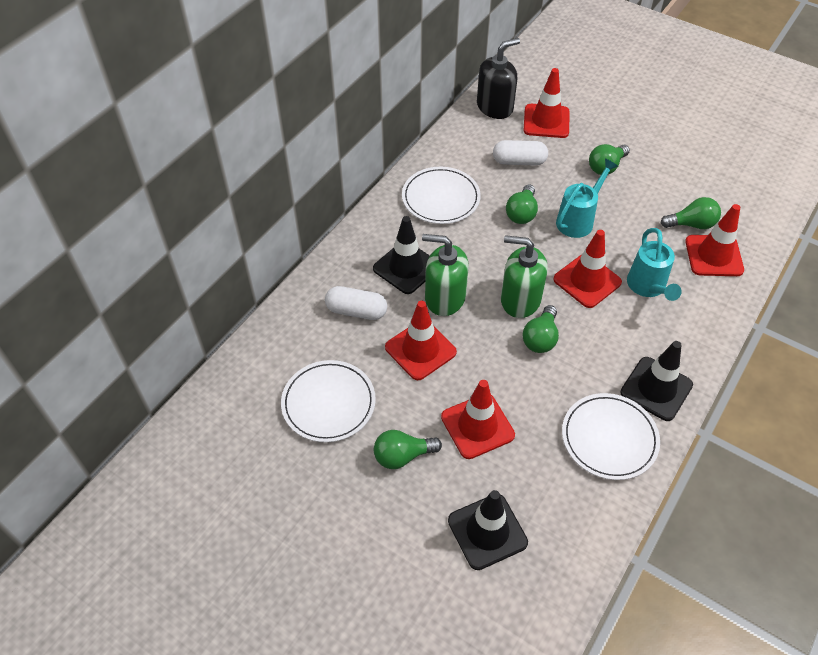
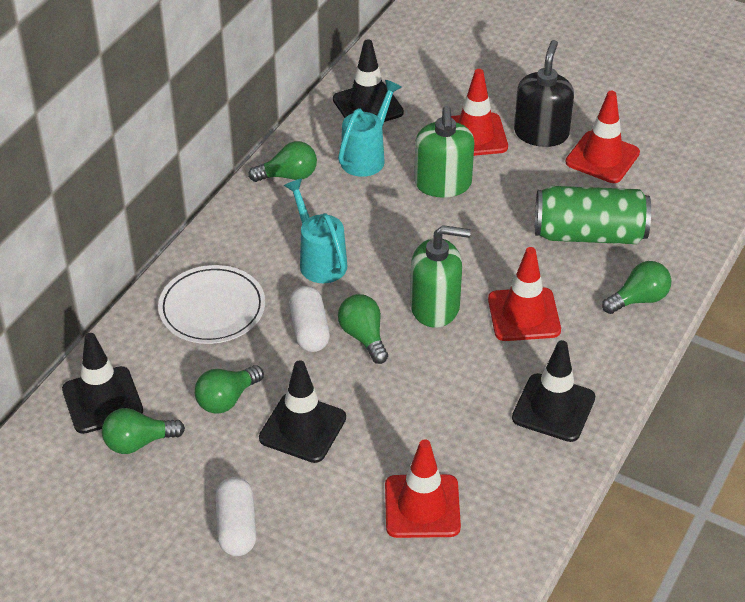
black traffic cone: 3 -> 4
green can: 0 -> 1
red traffic cone: 5 -> 4
white plate: 3 -> 1

